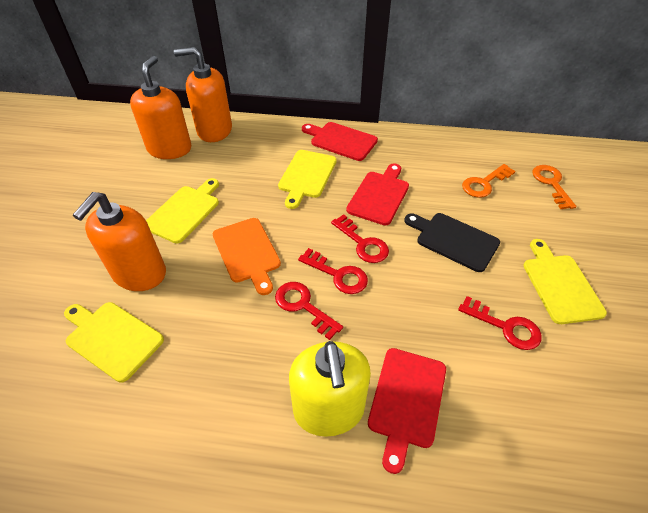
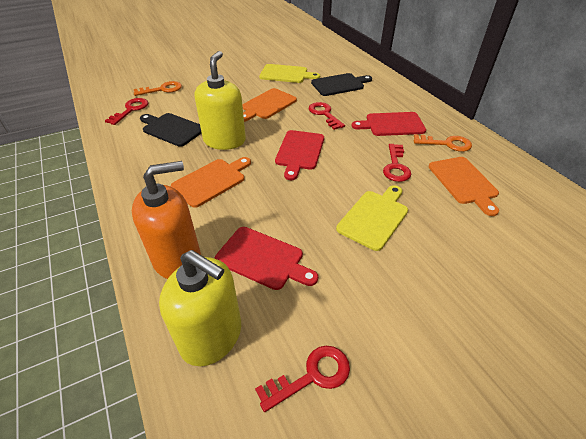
black cutting board: 1 -> 2
orange cutting board: 1 -> 3
orange soap dispenser: 3 -> 1
yellow cutting board: 4 -> 2
yellow soap dispenser: 1 -> 2

